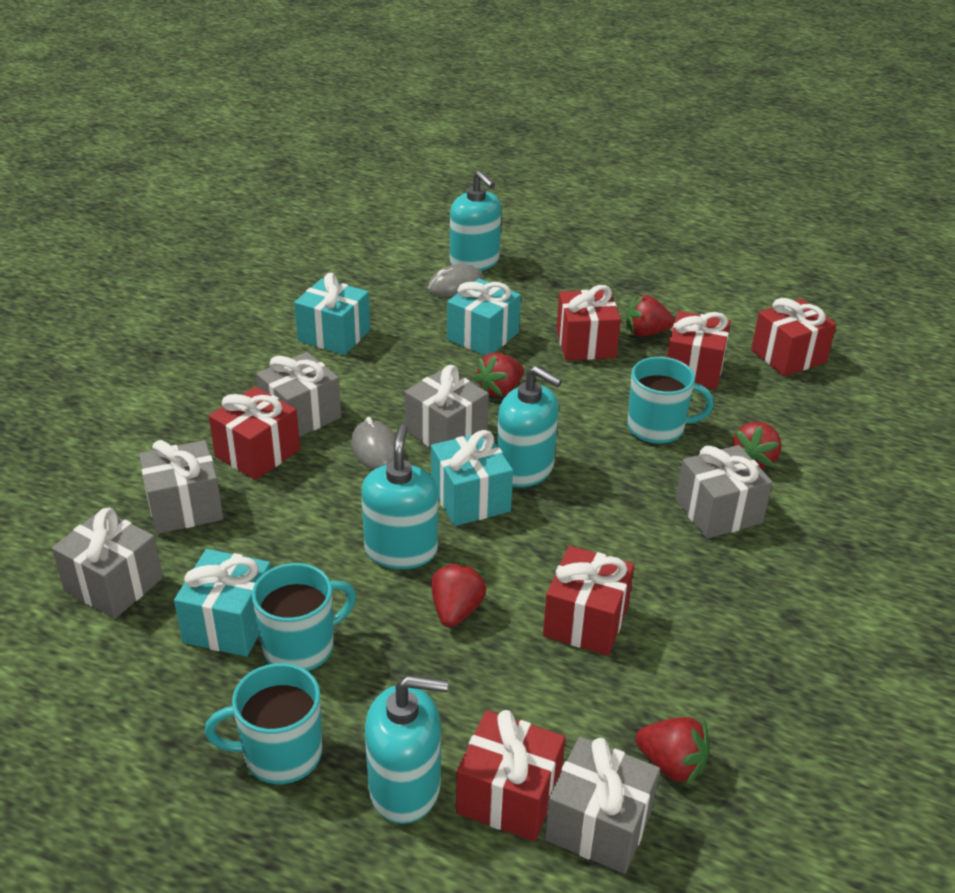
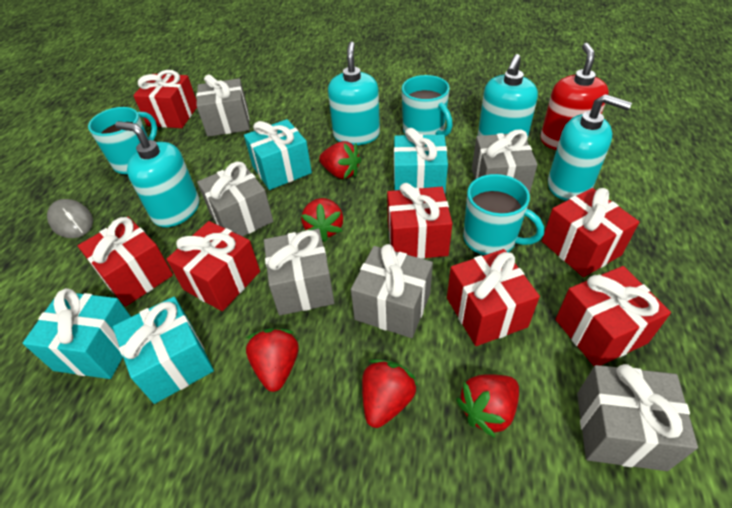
grey mouse: 2 -> 1
red gift: 6 -> 7
red soap dispenser: 0 -> 1

